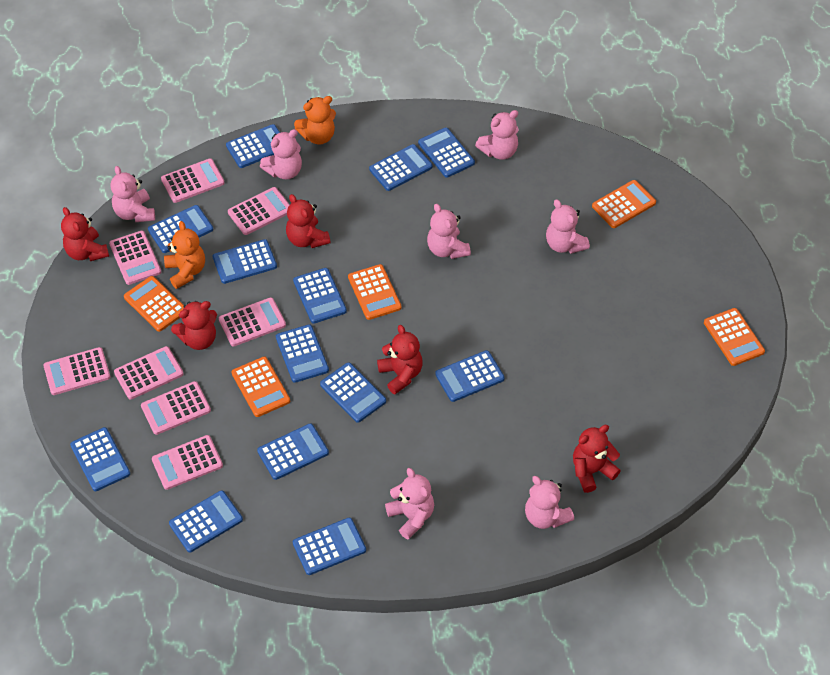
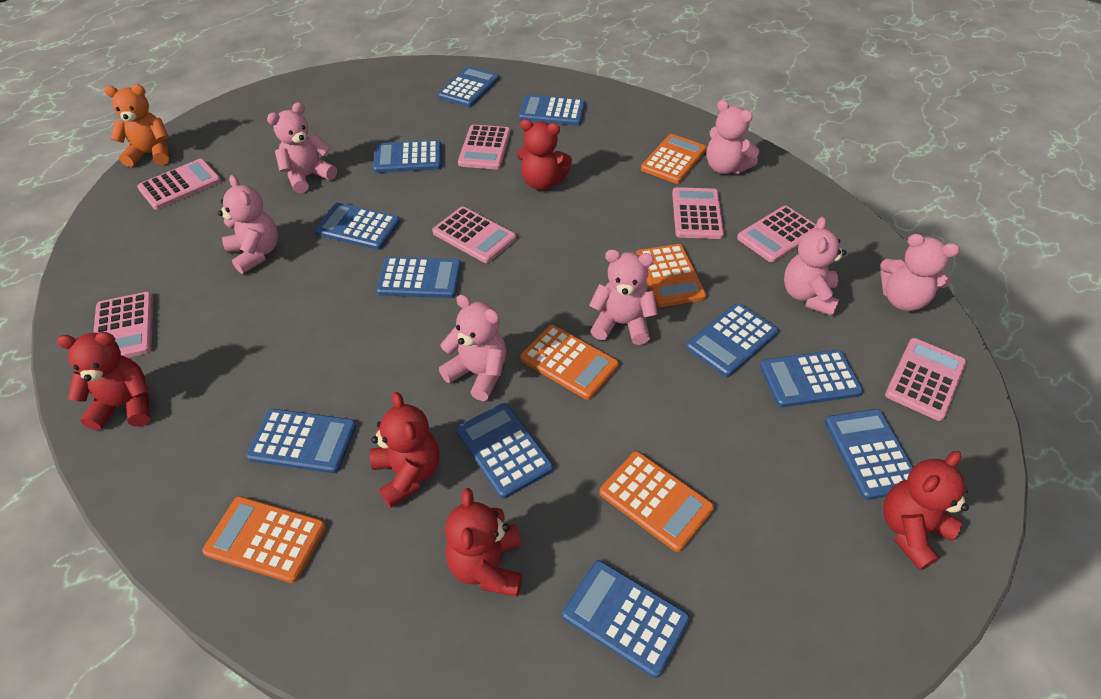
blue calculator: 13 -> 11
orange teddy bear: 2 -> 1
pink calculator: 8 -> 7

